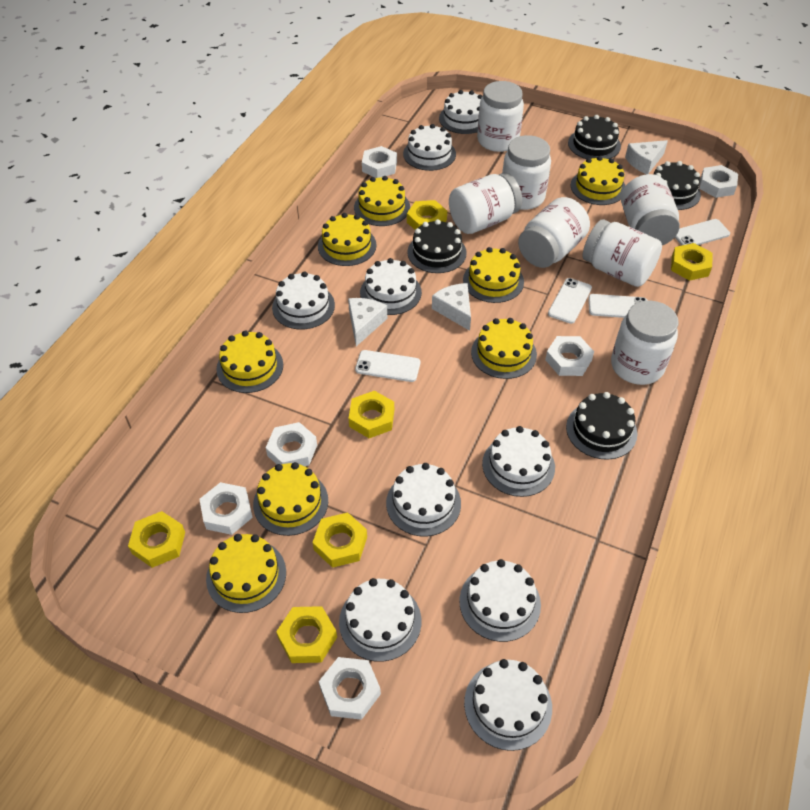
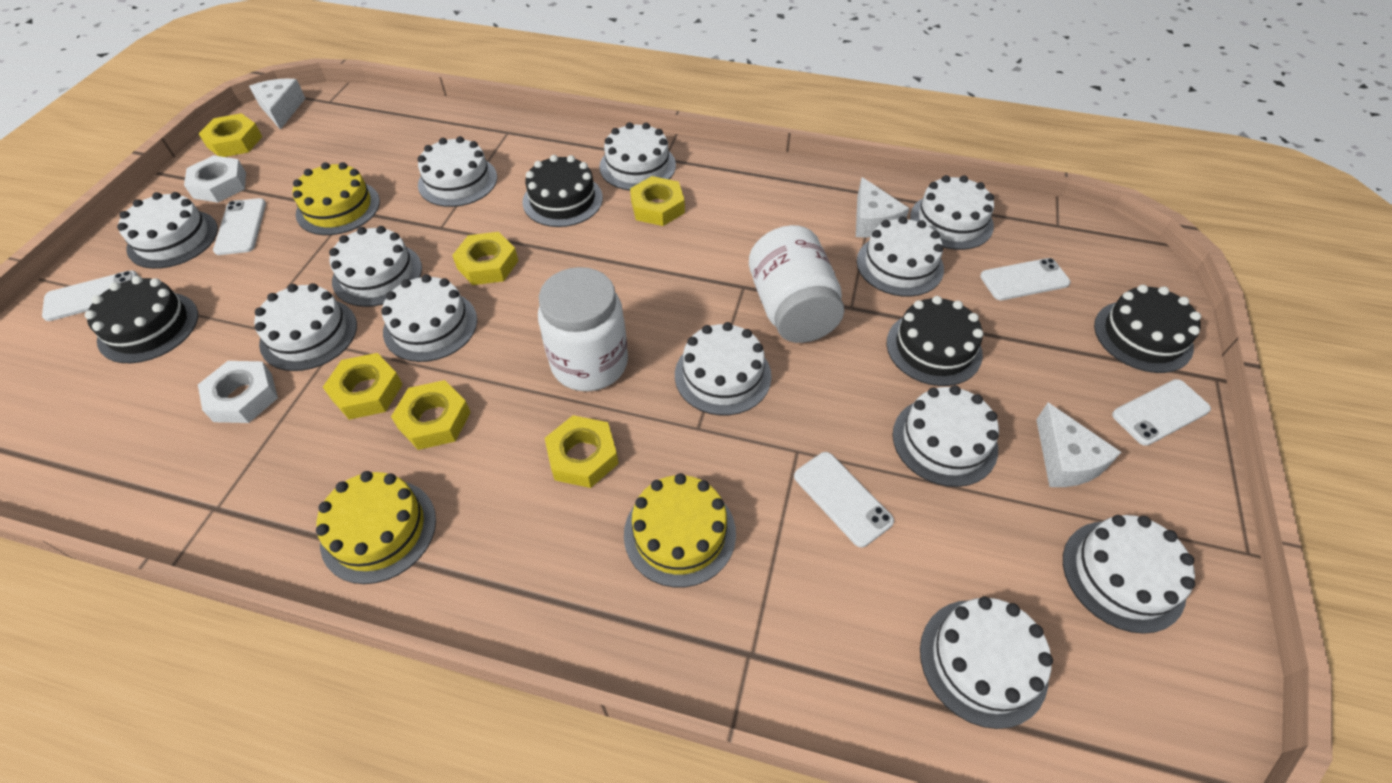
white cake: 9 -> 12
white jar: 7 -> 2
white nut: 6 -> 2
white phone: 4 -> 5
yellow cake: 8 -> 3

